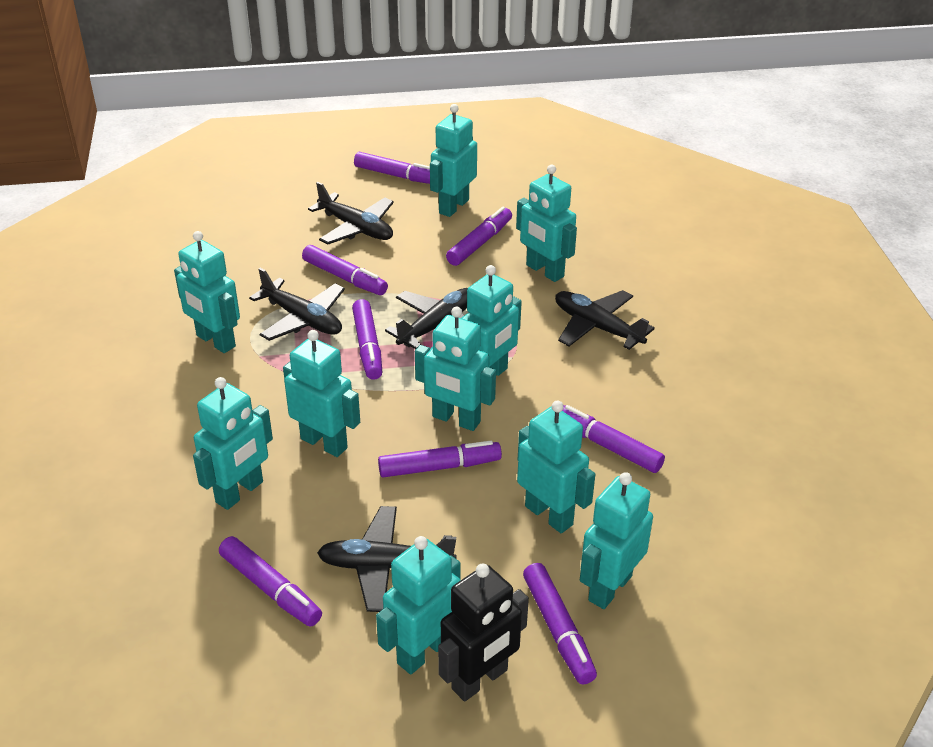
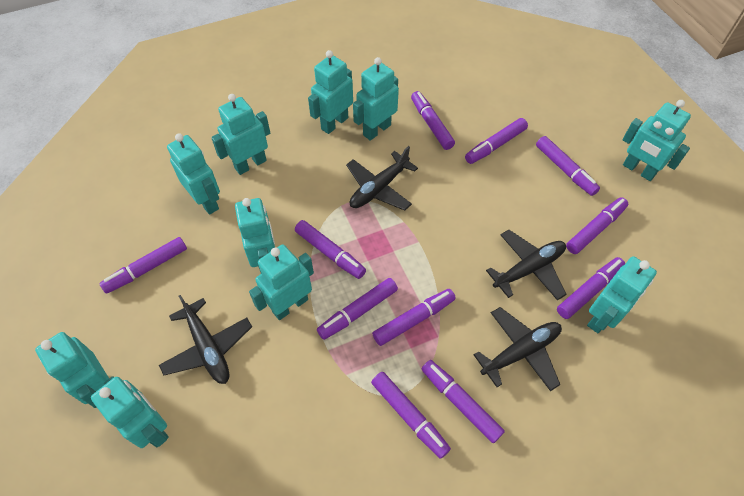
black plane: 5 -> 4
black robot: 1 -> 0
purple marker: 8 -> 11

